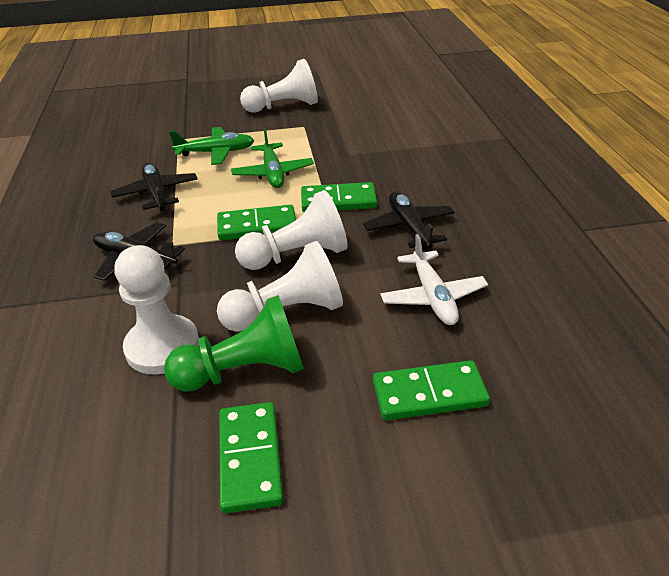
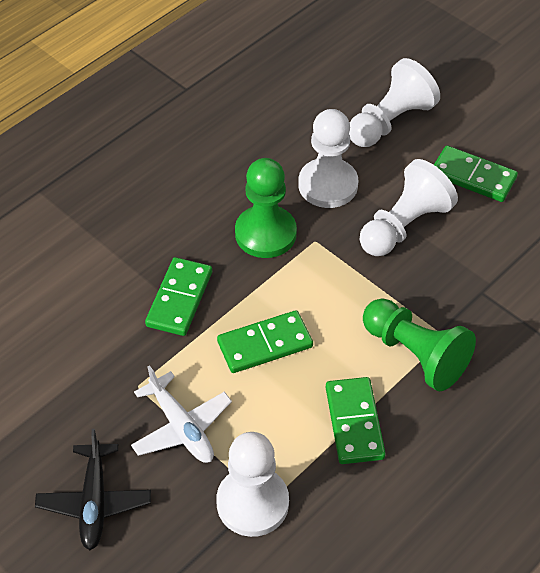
black plane: 3 -> 1
green pawn: 1 -> 2
green plane: 2 -> 0

